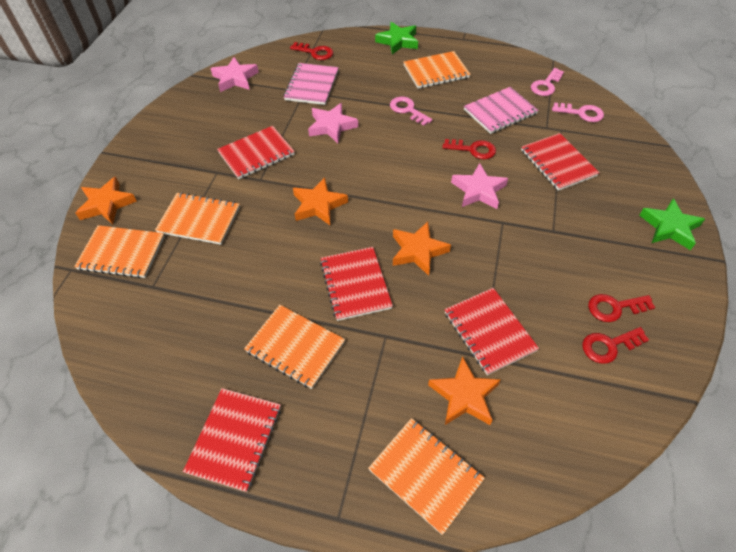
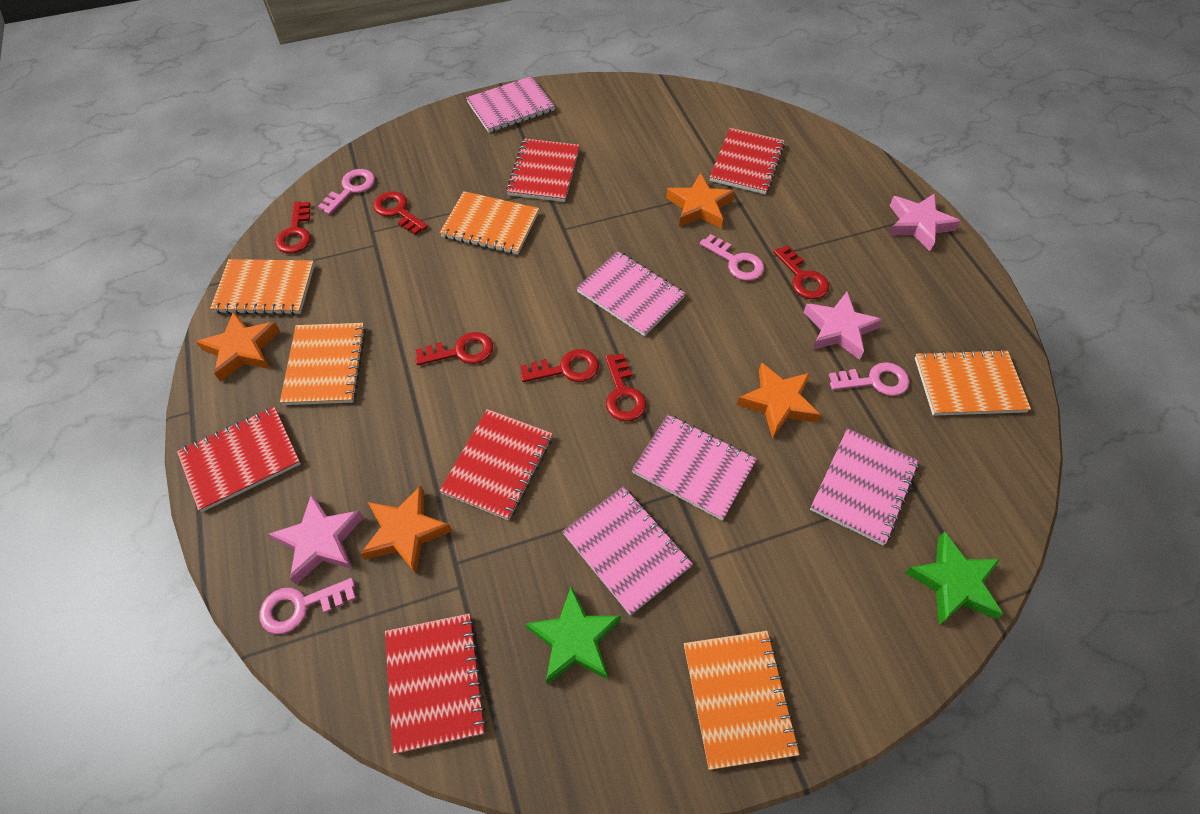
pink key: 3 -> 4
pink notebook: 2 -> 5
red key: 4 -> 6

